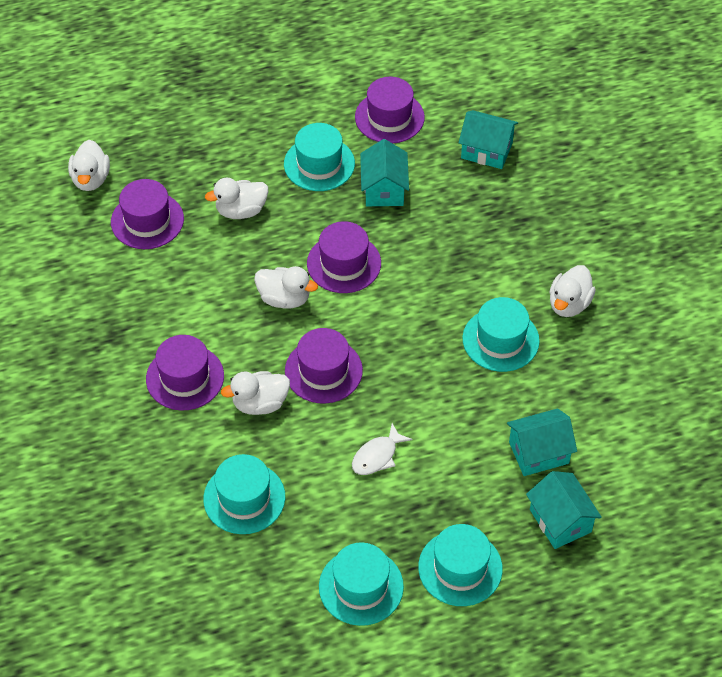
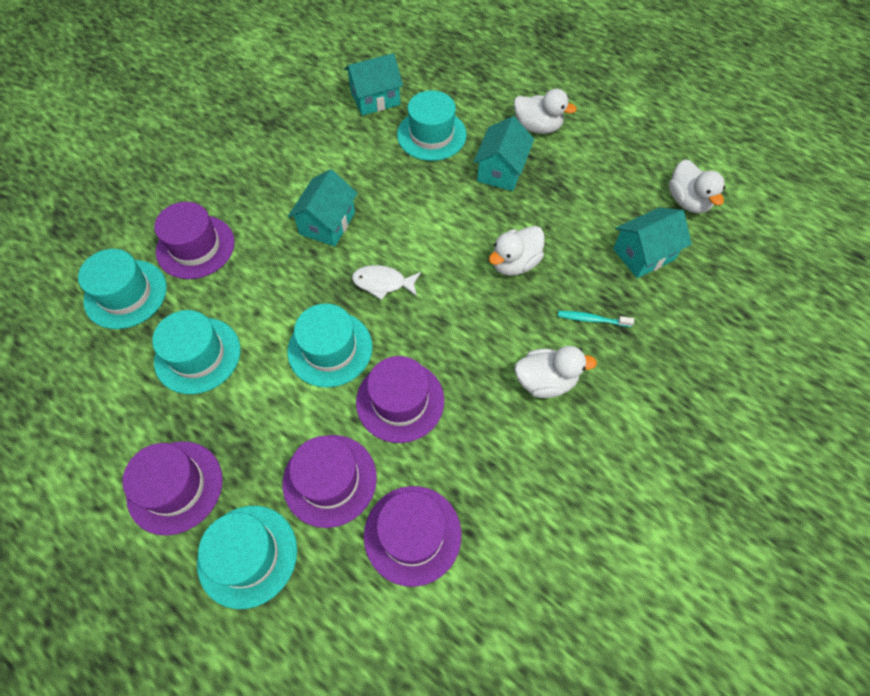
turquoise toothbrush: 0 -> 1
white duck: 5 -> 4

